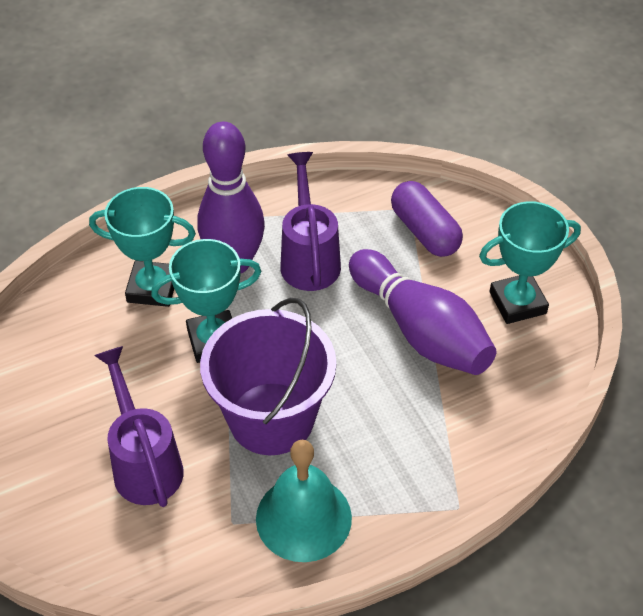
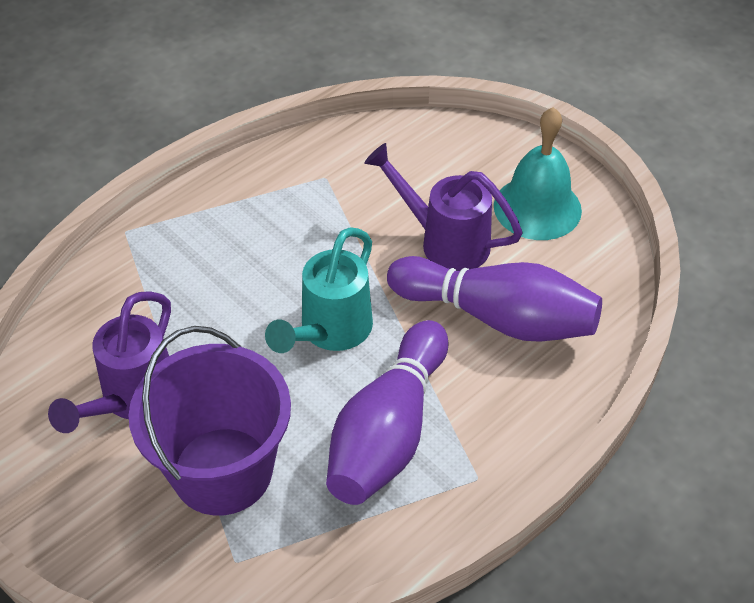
purple capsule: 1 -> 0
turquoise trophy: 3 -> 0
turquoise watering can: 0 -> 1

